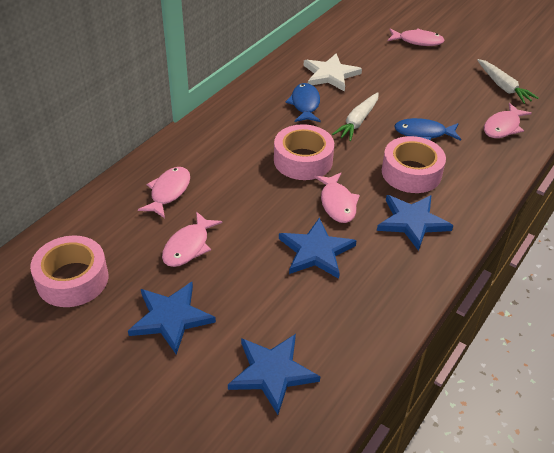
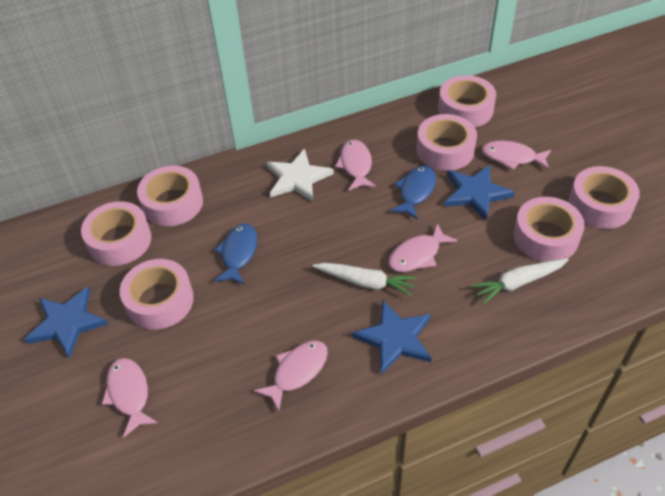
blue star: 4 -> 3
pink tape: 3 -> 7

